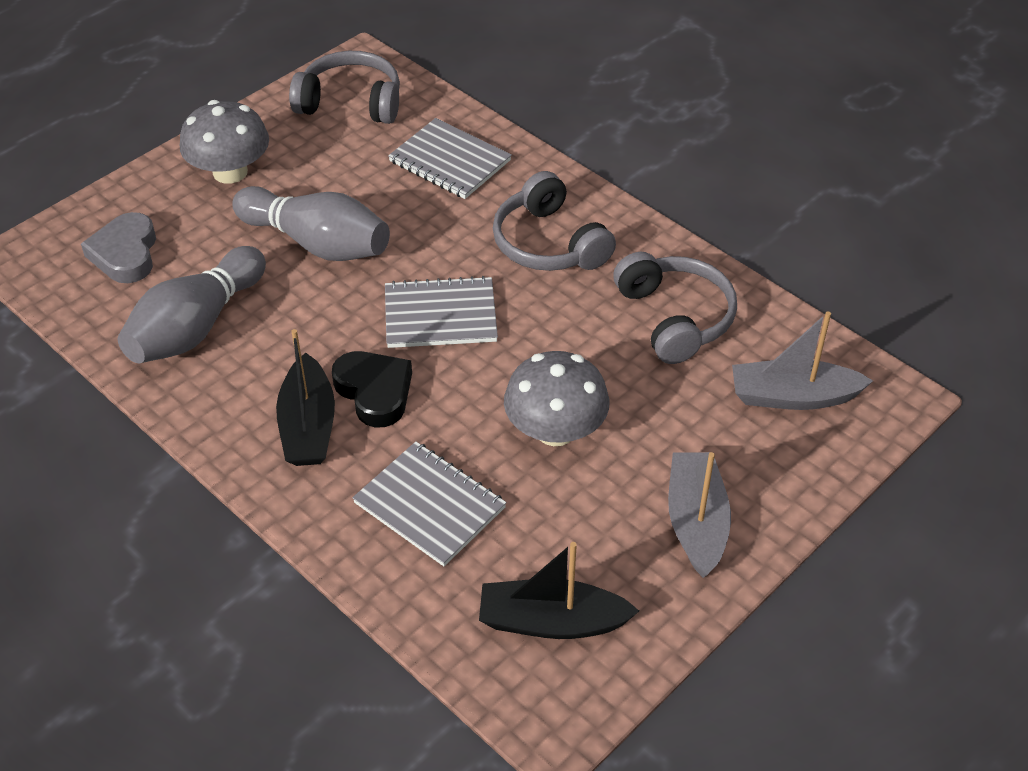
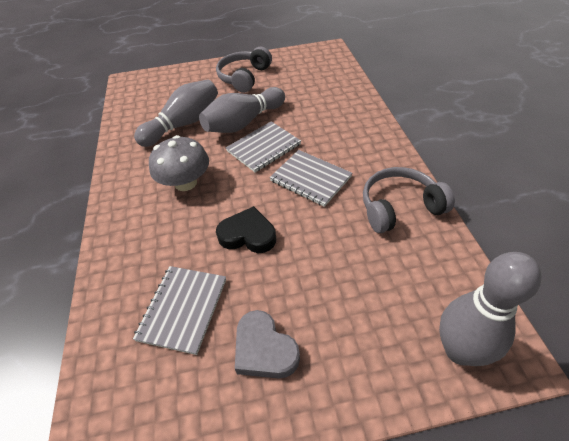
black boat: 2 -> 0
grey boat: 2 -> 0
grey bowling pin: 2 -> 3
grey headphones: 3 -> 2
grey mushroom: 2 -> 1

